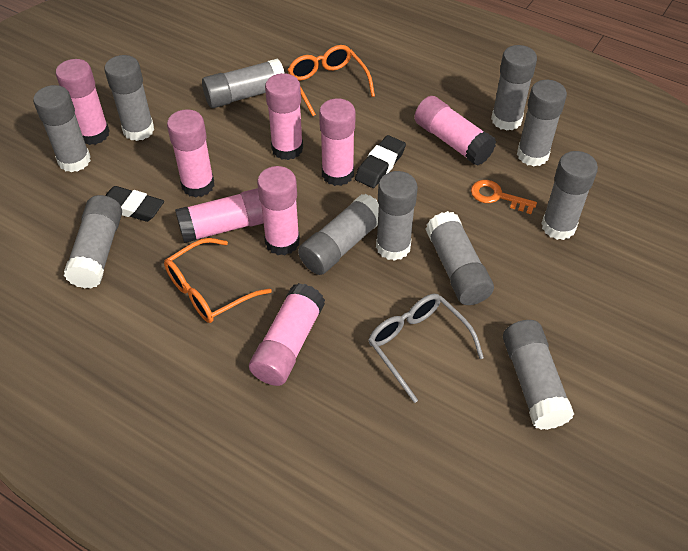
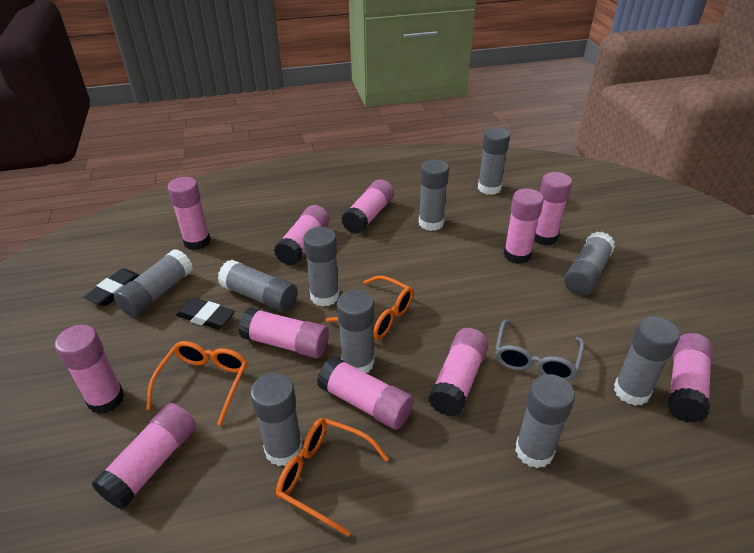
grey glue stick: 11 -> 10
orange glasses: 2 -> 3
orange key: 1 -> 0
pink glue stick: 8 -> 11

